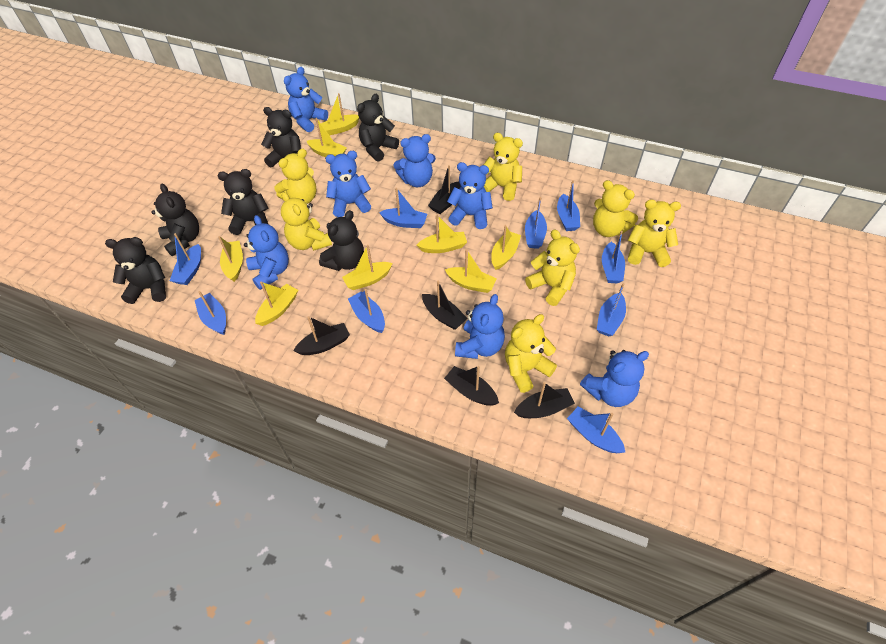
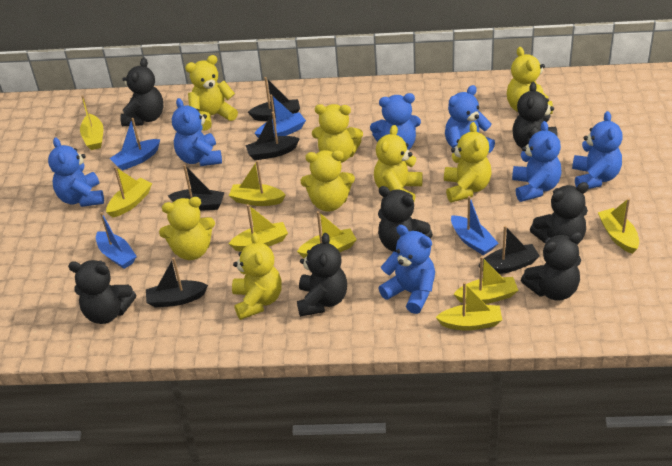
black teddy bear: 6 -> 7
blue boat: 9 -> 4
yellow teddy bear: 7 -> 8

